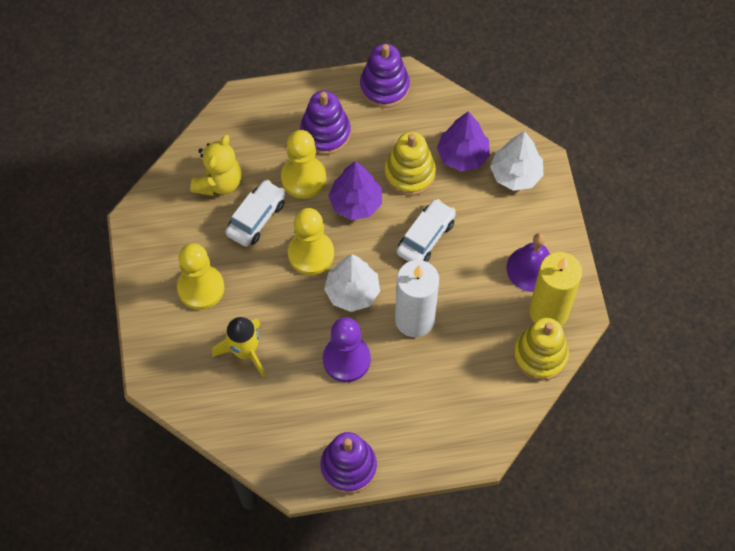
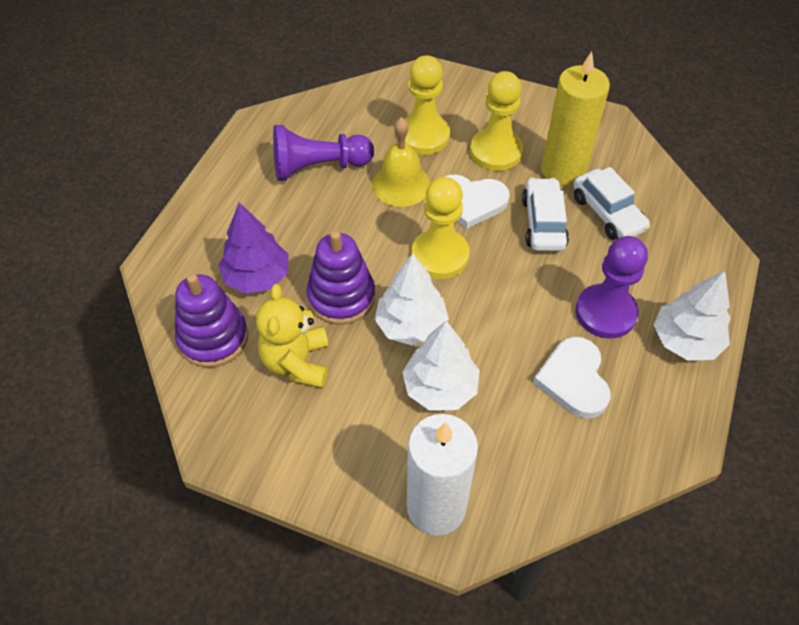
purple bell: 1 -> 0
purple pawn: 1 -> 2
purple stacking toy: 3 -> 2
purple tree: 2 -> 1
white heart: 0 -> 2
white tree: 2 -> 3
yellow bell: 0 -> 1
yellow rocket: 1 -> 0
yellow stacking toy: 2 -> 0

